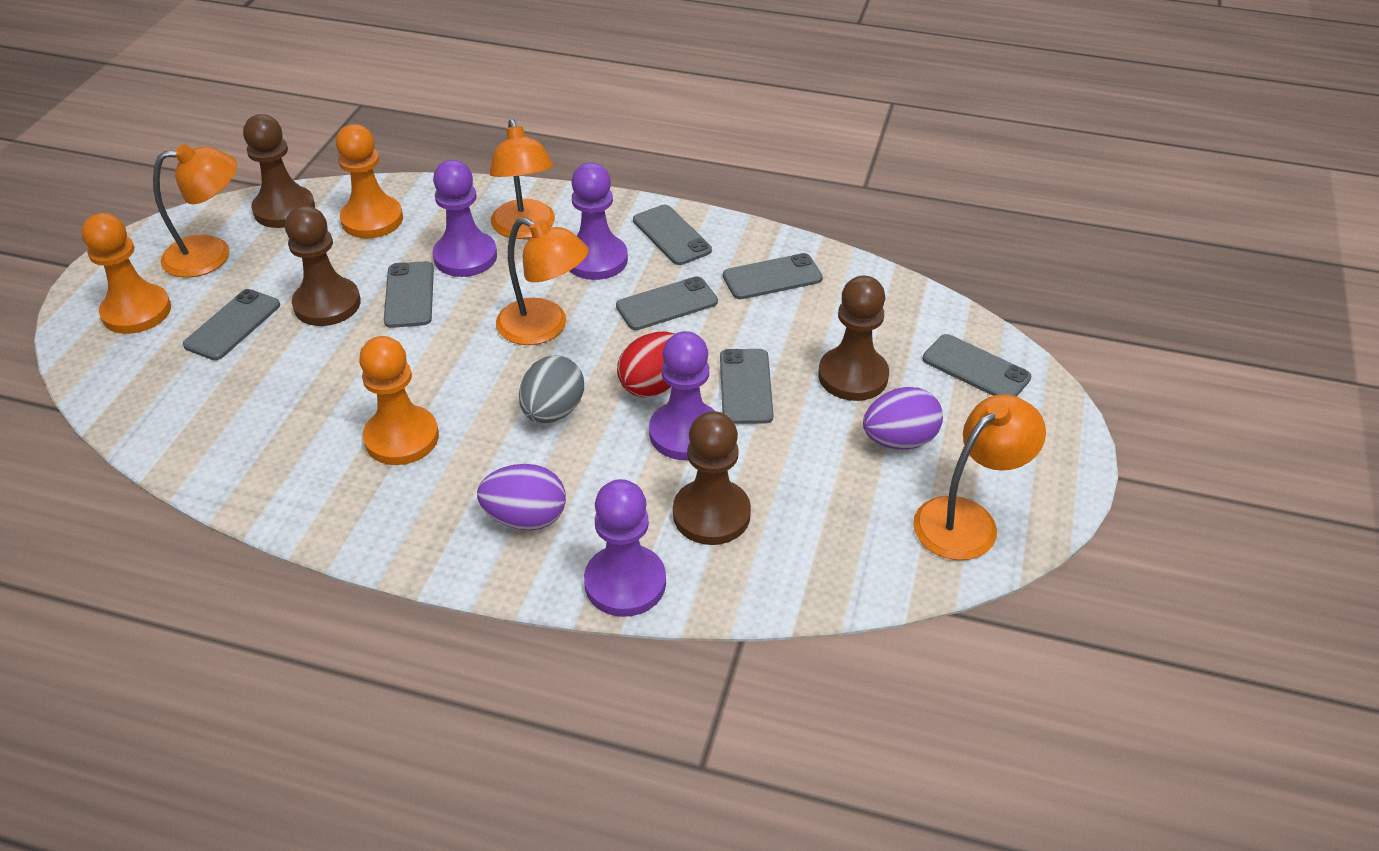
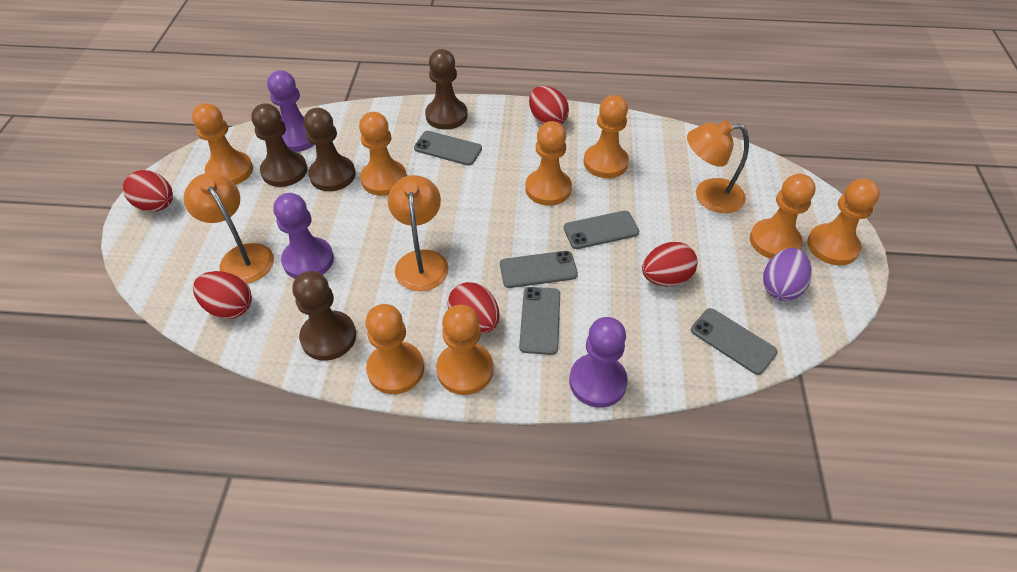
grey egg: 1 -> 0
grey phone: 7 -> 5
orange lamp: 4 -> 3
orange pawn: 3 -> 8
purple egg: 2 -> 1
purple pawn: 4 -> 3
red egg: 1 -> 5

